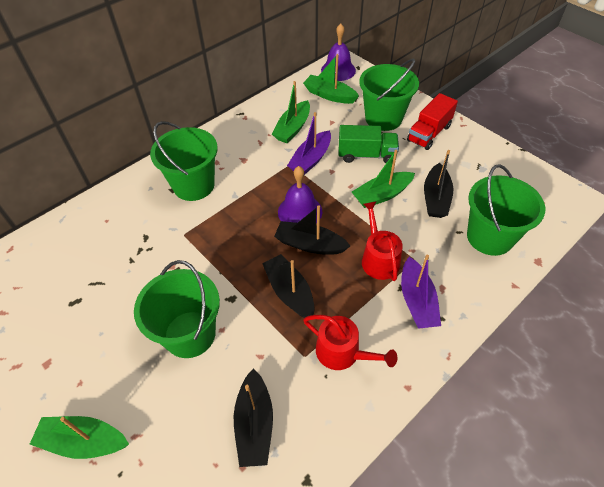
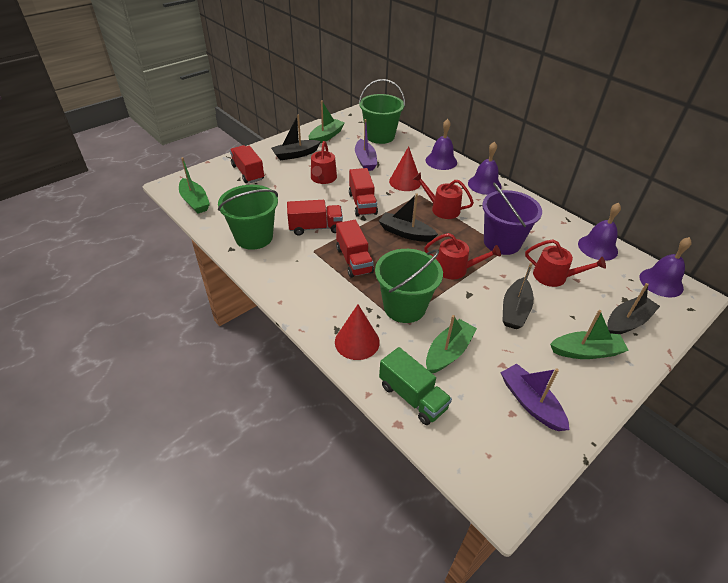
green bucket: 4 -> 3
purple bell: 2 -> 4
purple bucket: 0 -> 1
red cone: 0 -> 2
red truck: 1 -> 4
red watering can: 2 -> 4

